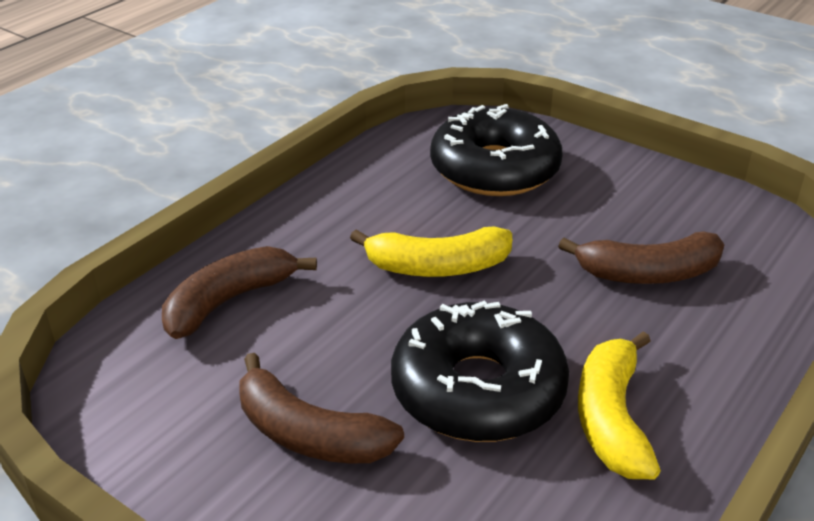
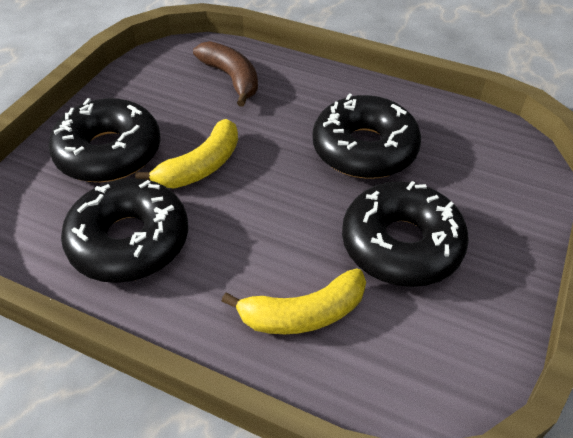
black donut: 2 -> 4
brown banana: 3 -> 1

